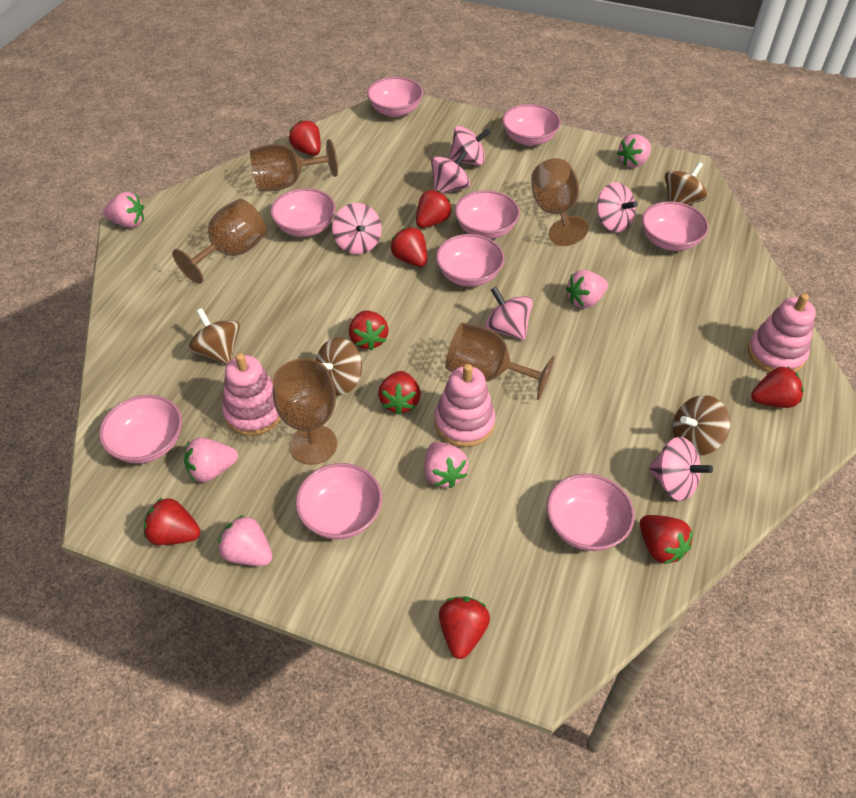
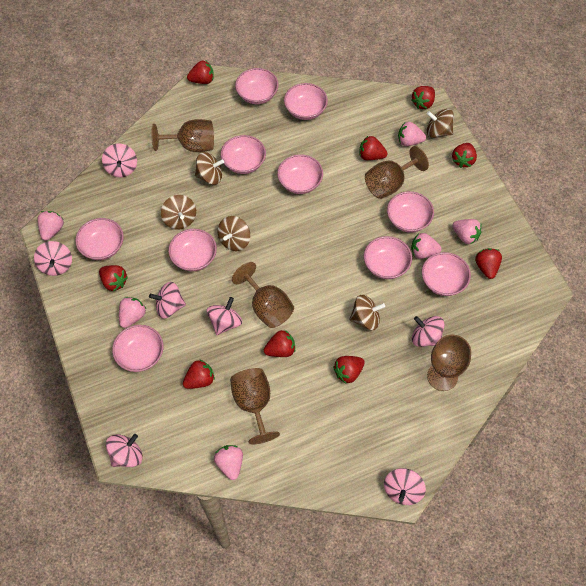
brown spinning top: 4 -> 5
pink bowl: 9 -> 10
pink spinning top: 6 -> 7
pink stacking toy: 3 -> 0

